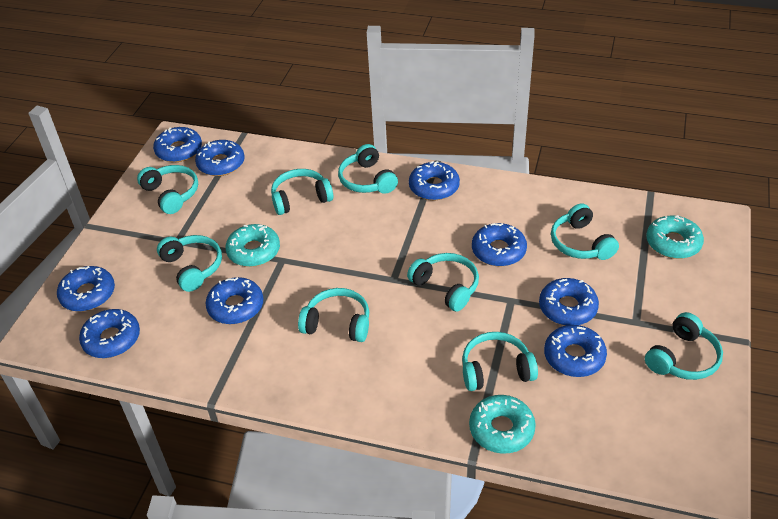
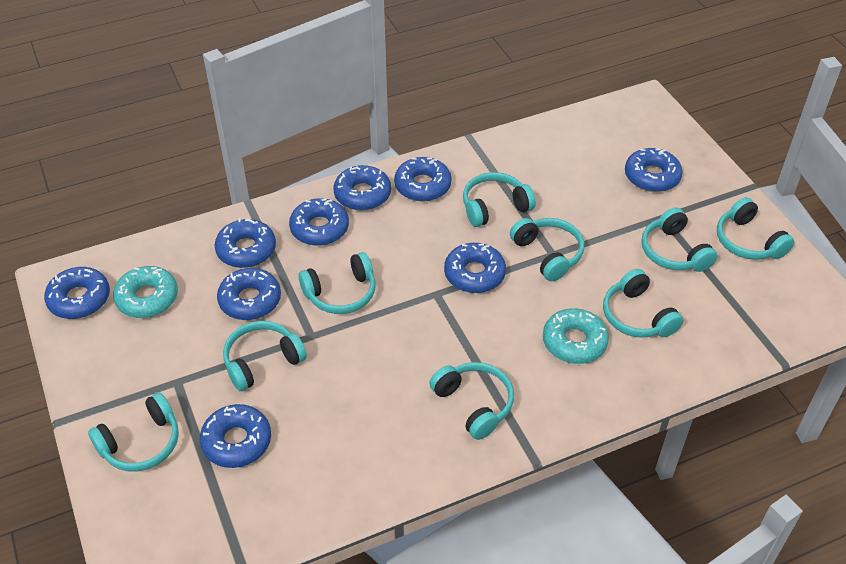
turquoise donut: 3 -> 2

